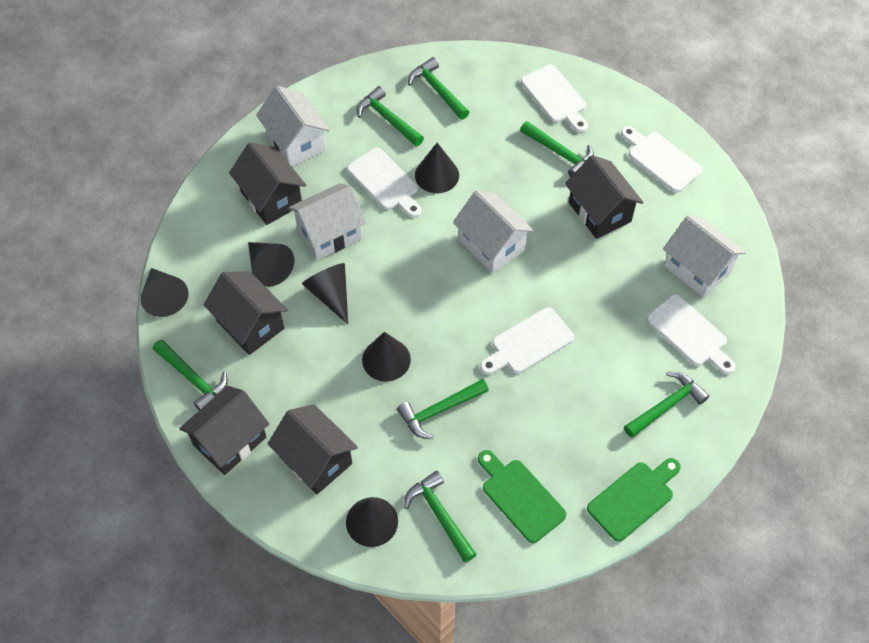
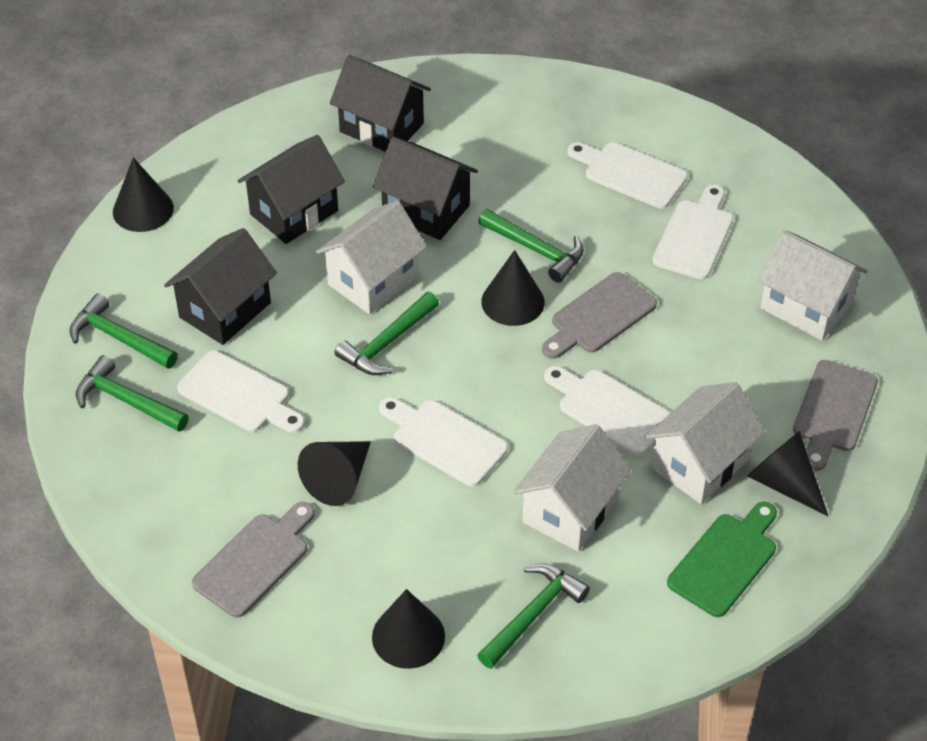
black cone: 6 -> 5
black house: 5 -> 4
green cutting board: 2 -> 1
green hammer: 7 -> 5
grey cutting board: 0 -> 3

